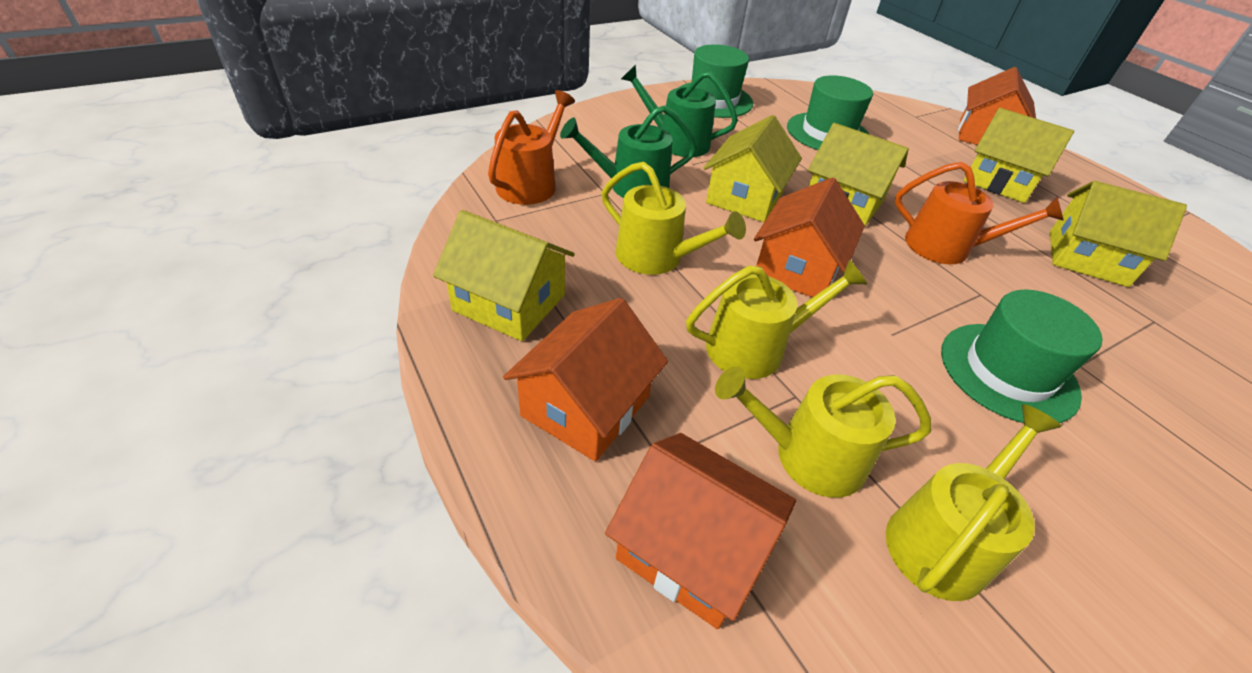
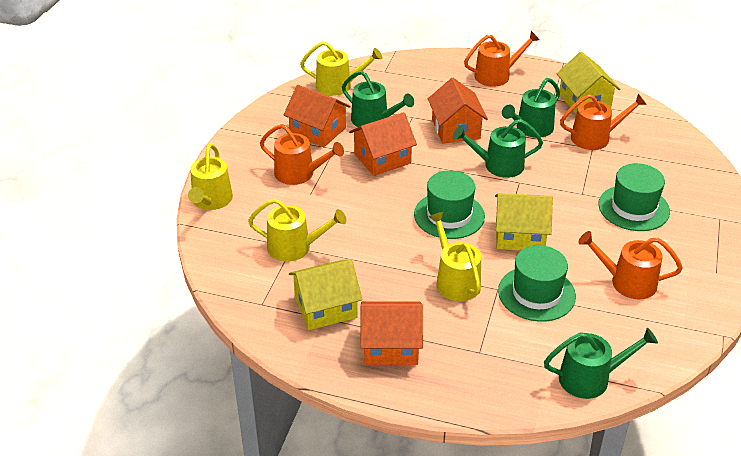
green watering can: 2 -> 4
orange watering can: 2 -> 4
yellow house: 5 -> 3

